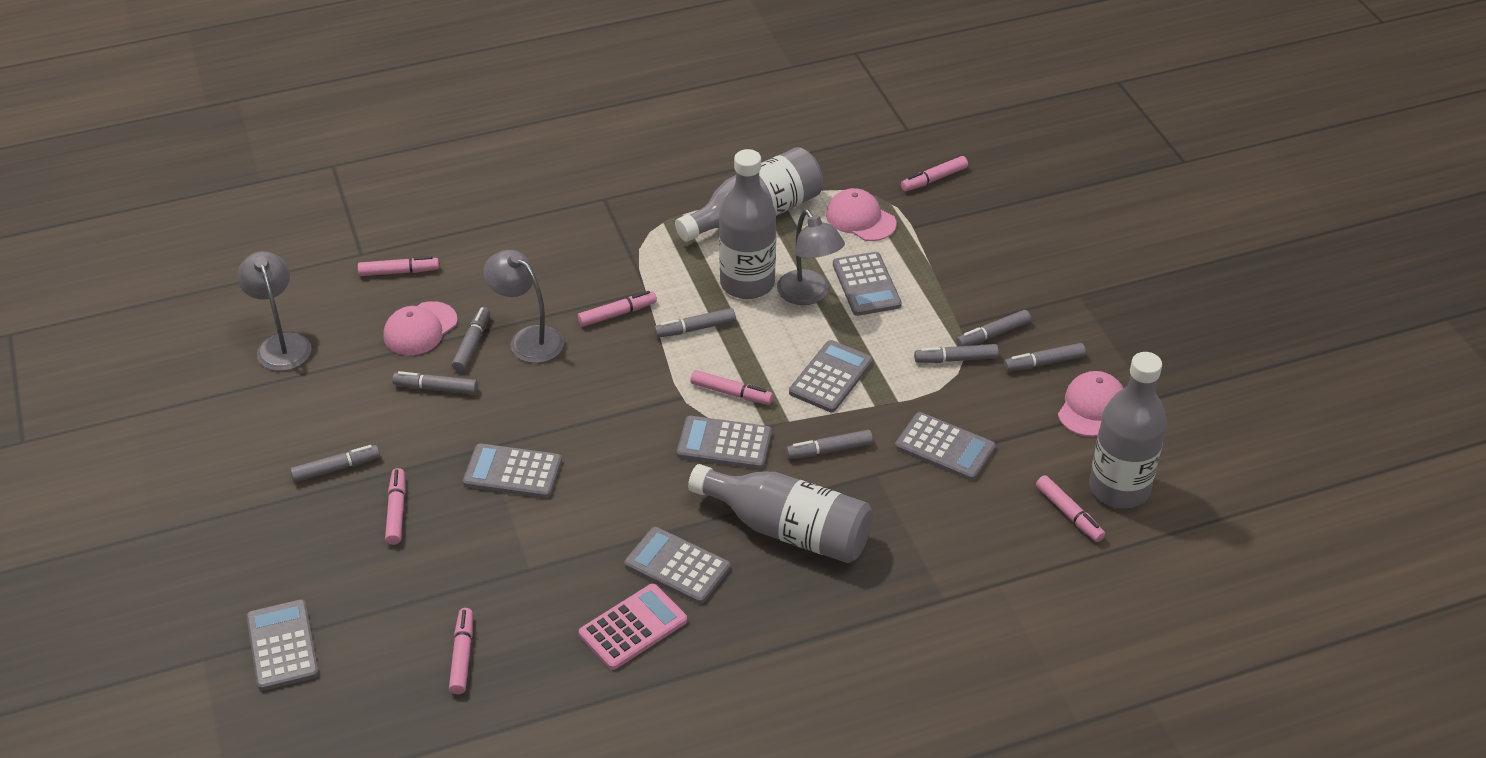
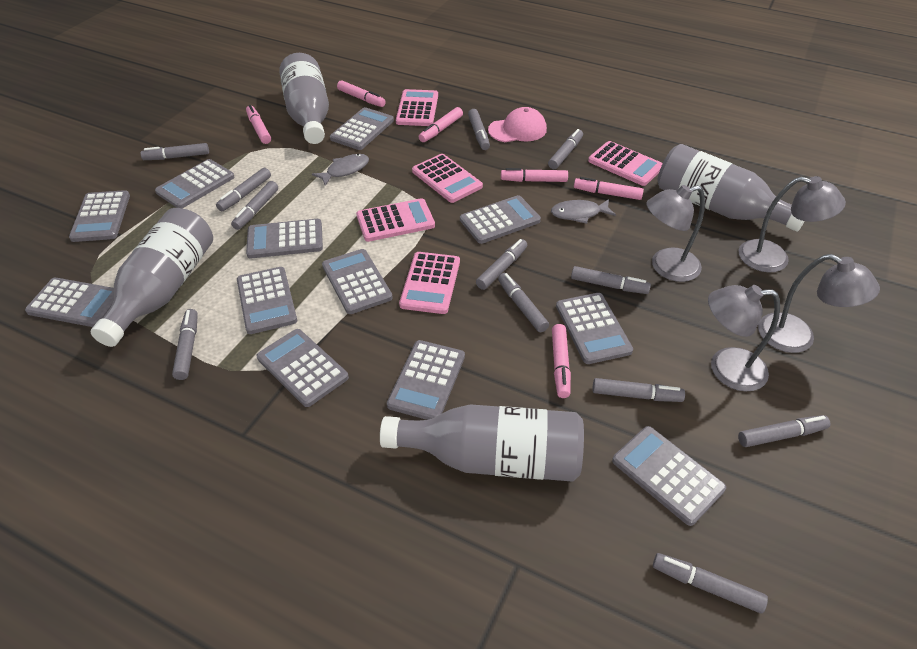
grey calculator: 7 -> 12
grey fish: 0 -> 2
grey lamp: 3 -> 4
grey marker: 8 -> 12
pink calculator: 1 -> 5
pink cap: 3 -> 1
pink marker: 7 -> 6

